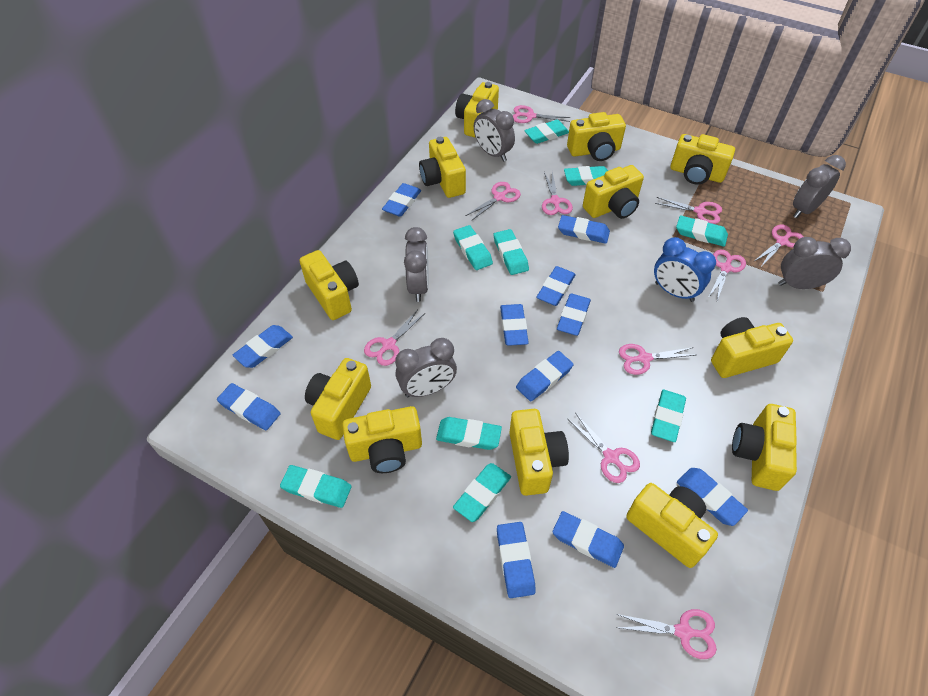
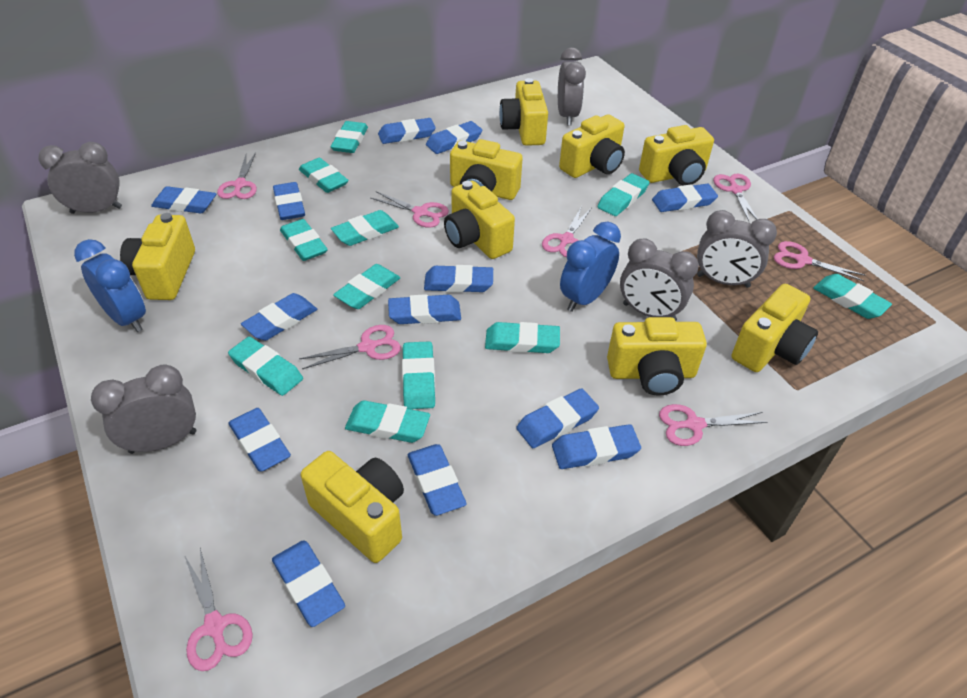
blue clock: 1 -> 2
blue eraser: 11 -> 13
pink scissors: 10 -> 8
turquoise eraser: 9 -> 11
yellow camera: 12 -> 9

